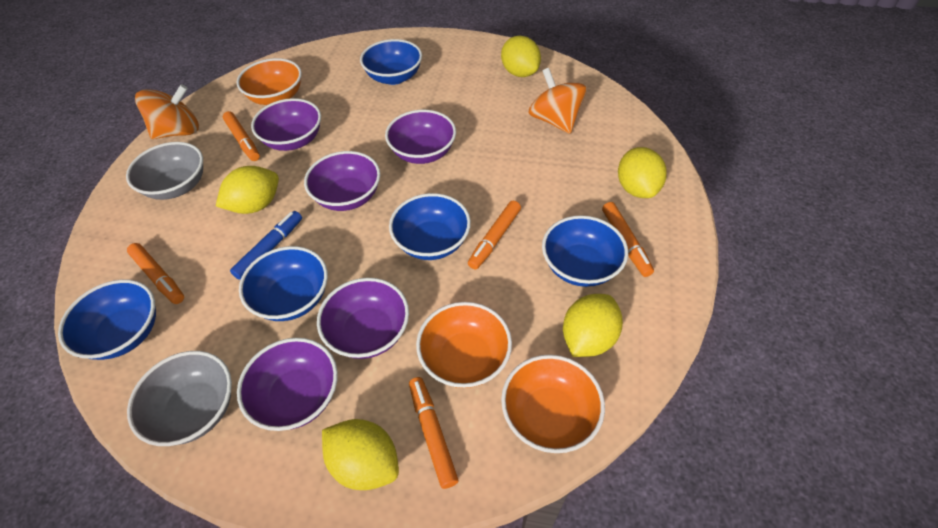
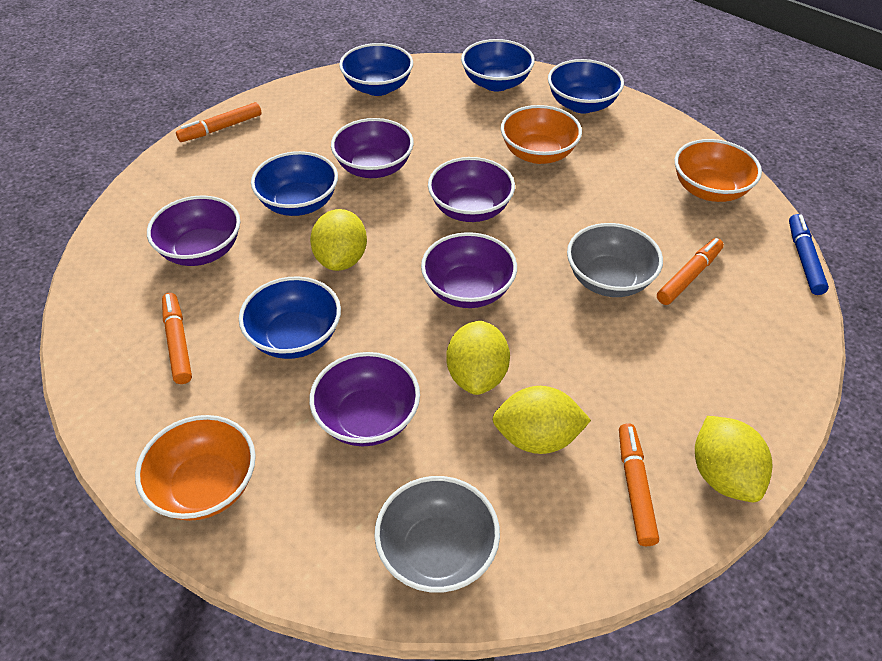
orange marker: 5 -> 4
orange spinning top: 2 -> 0
yellow lemon: 5 -> 4

